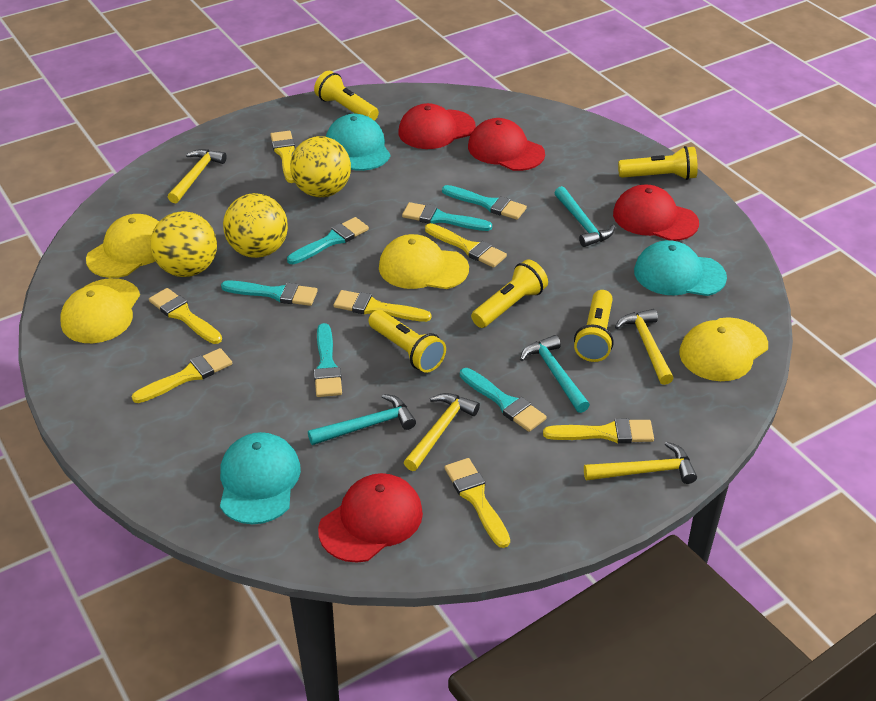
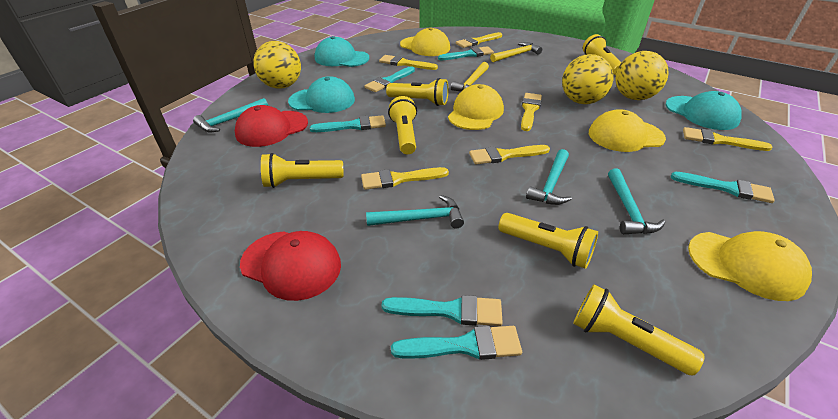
red cap: 4 -> 2
turquoise hammer: 3 -> 4
yellow brush: 7 -> 6
yellow flashlight: 5 -> 6
yellow hammer: 4 -> 2

